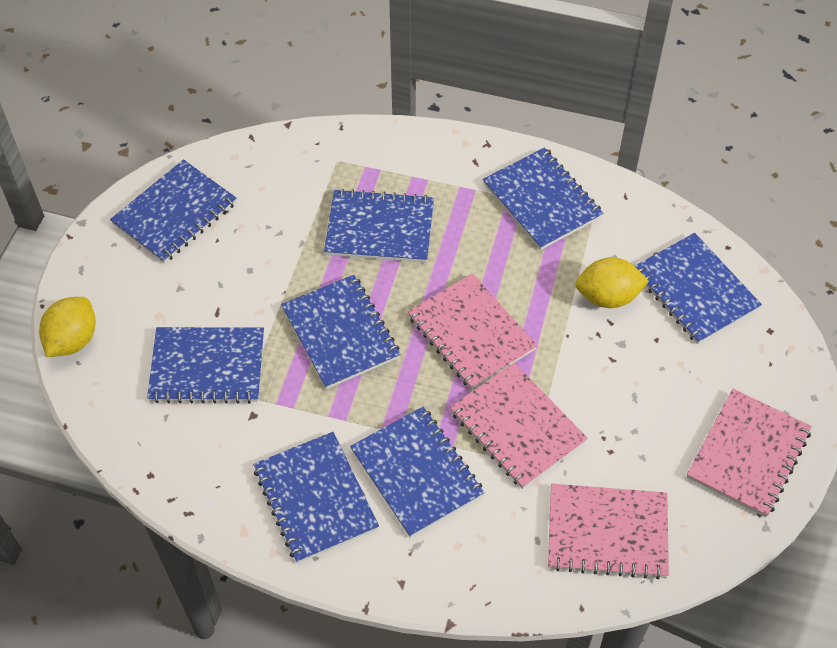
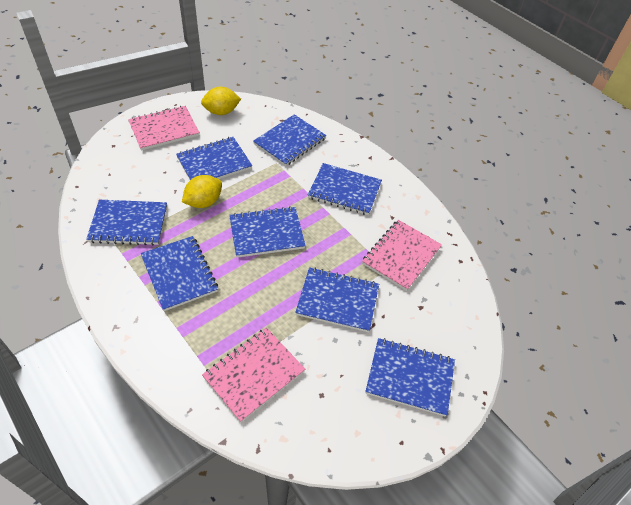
pink notebook: 4 -> 3

